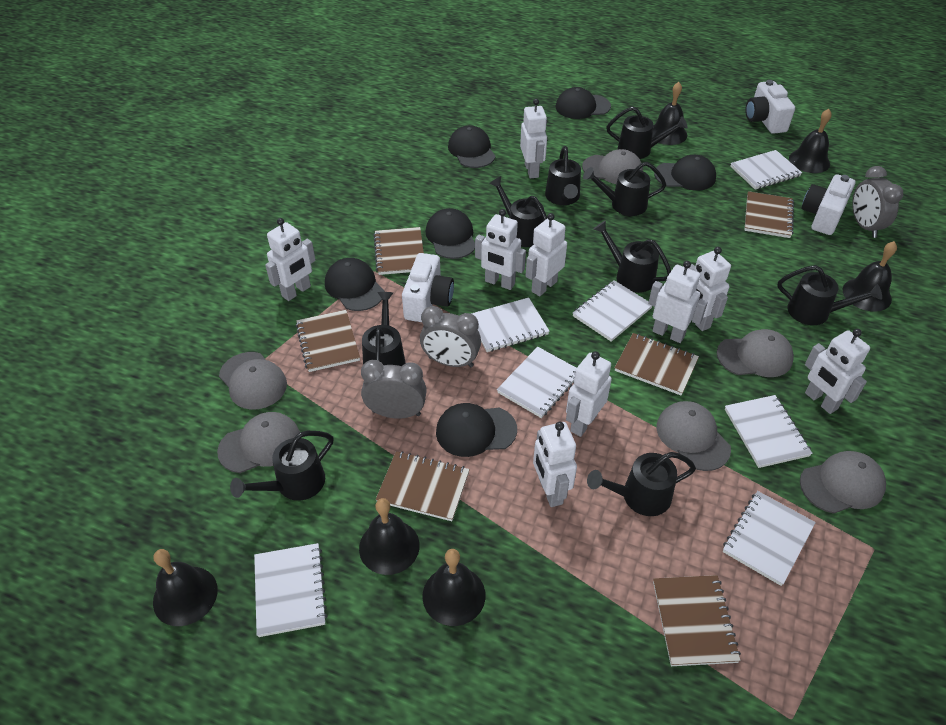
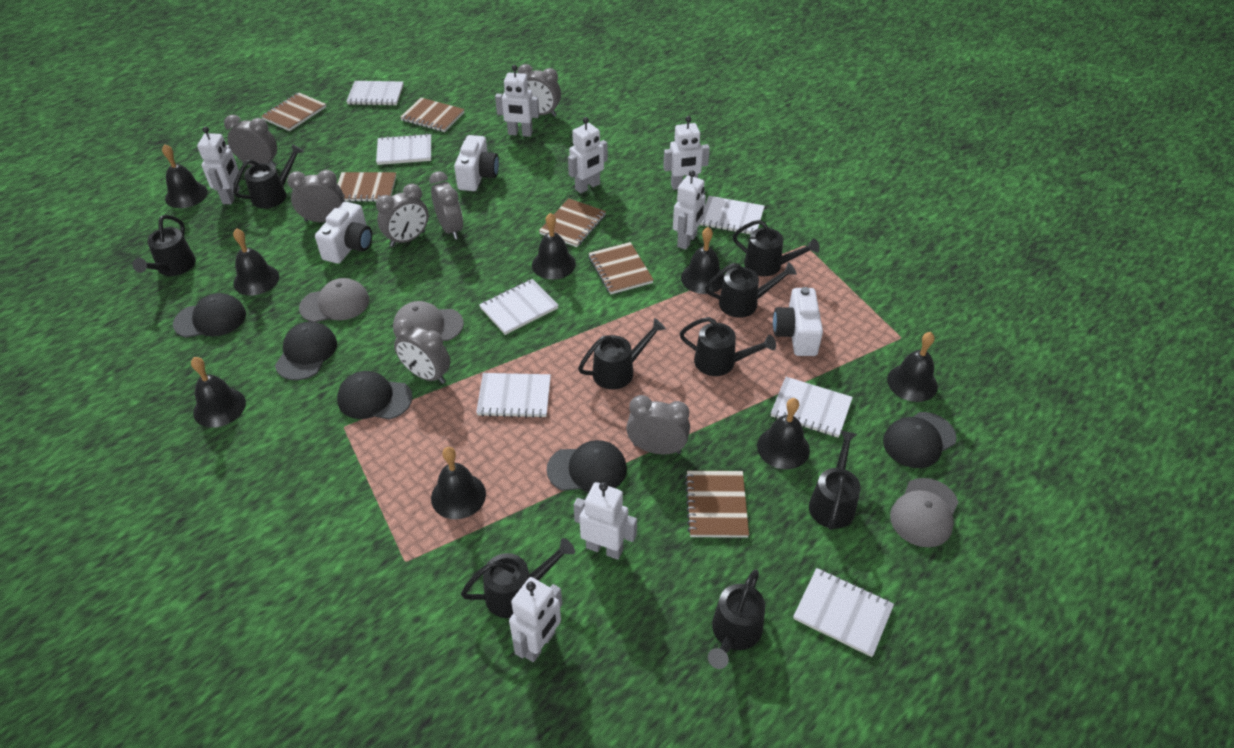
black bell: 6 -> 8
black cap: 6 -> 5
grey cap: 6 -> 3
grey clock: 3 -> 7
white robot: 9 -> 7

